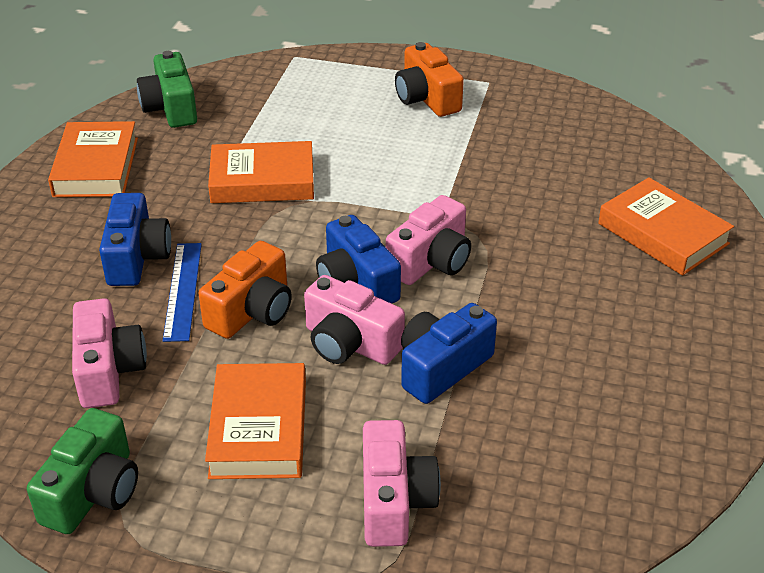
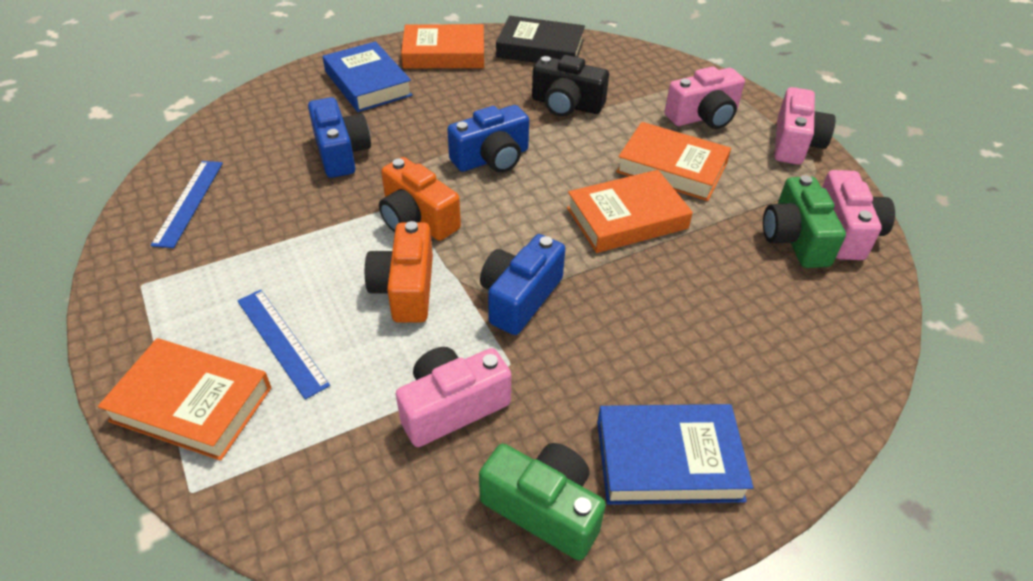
black book: 0 -> 1
black camera: 0 -> 1
blue book: 0 -> 2
blue ruler: 1 -> 2

